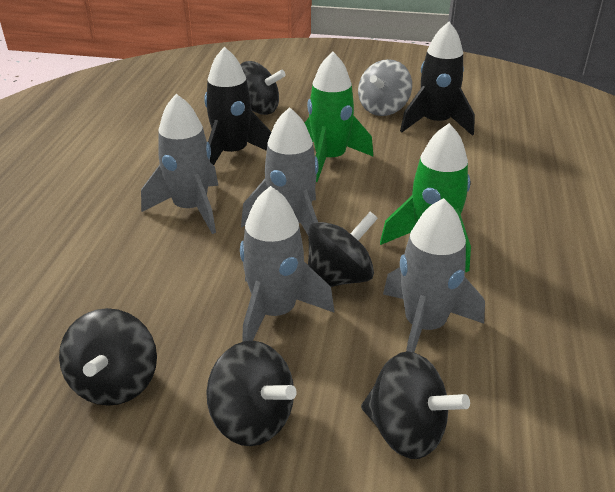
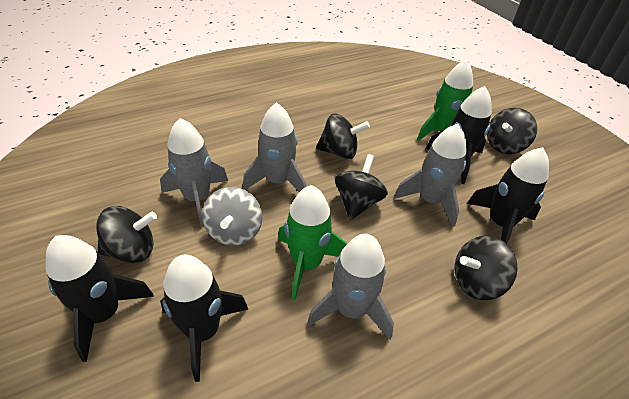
black rocket: 2 -> 4

